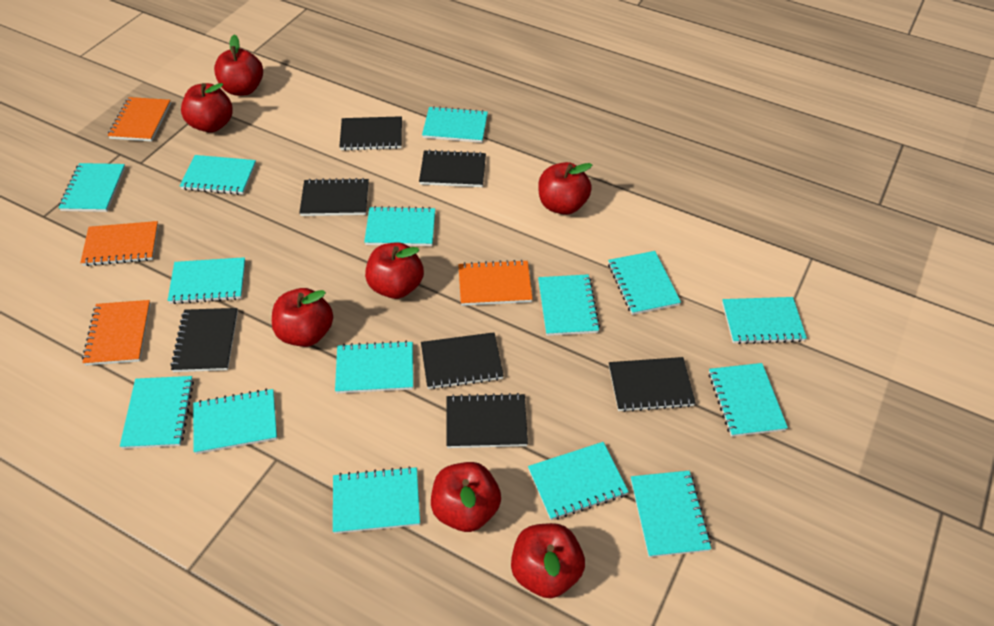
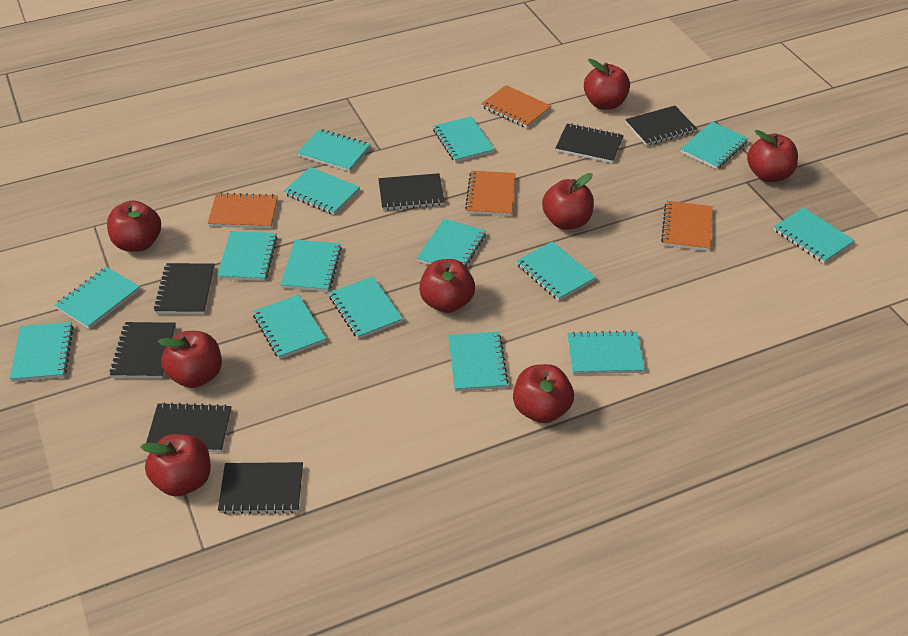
red apple: 7 -> 8

